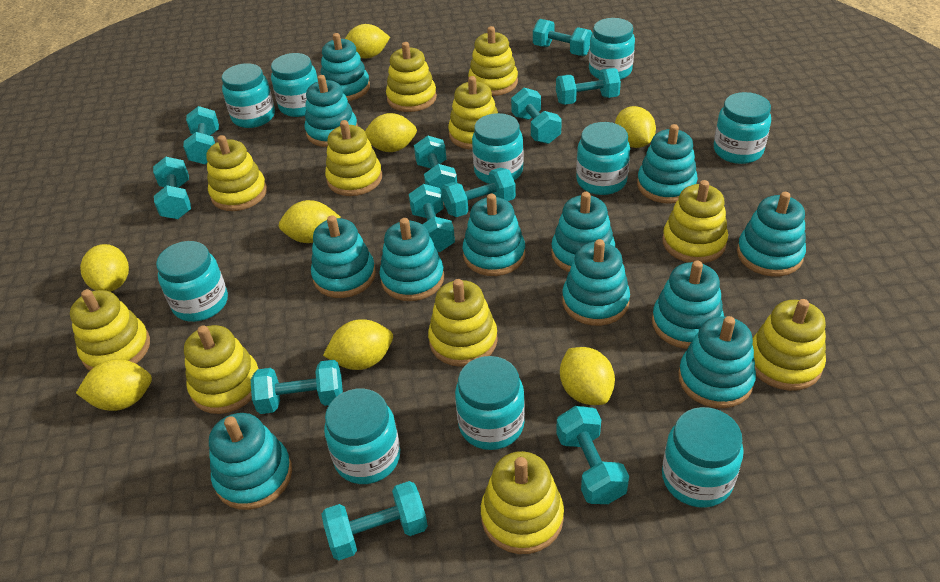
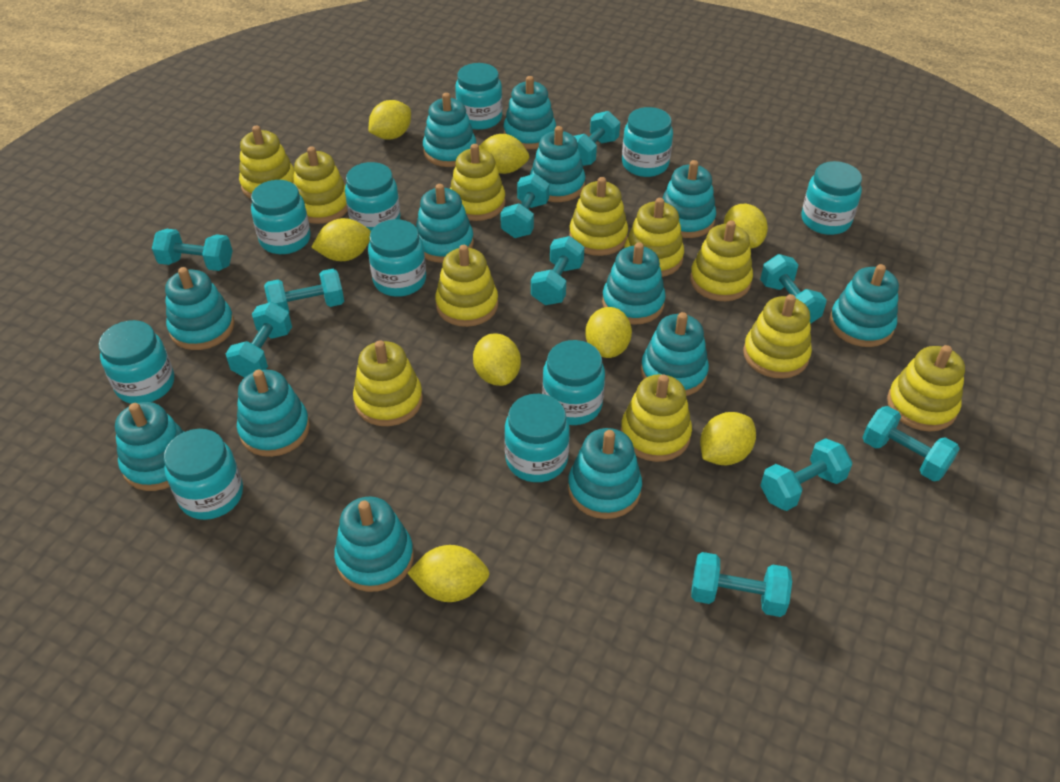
turquoise dumbbell: 11 -> 10
turquoise stacking toy: 12 -> 13

